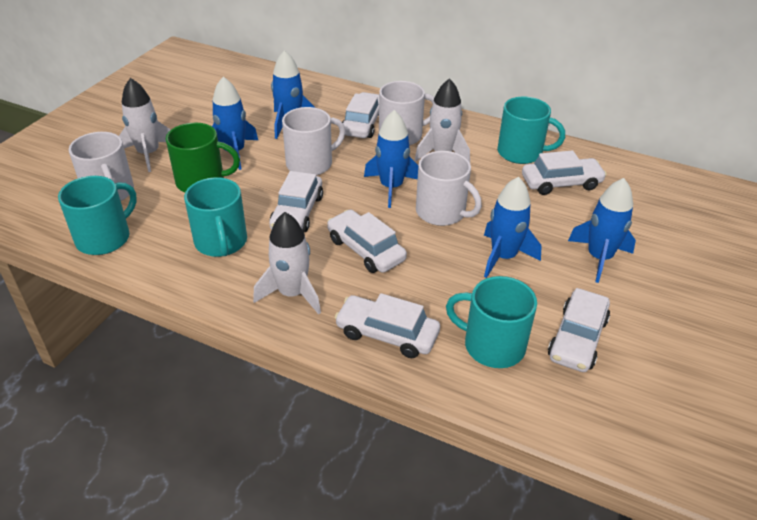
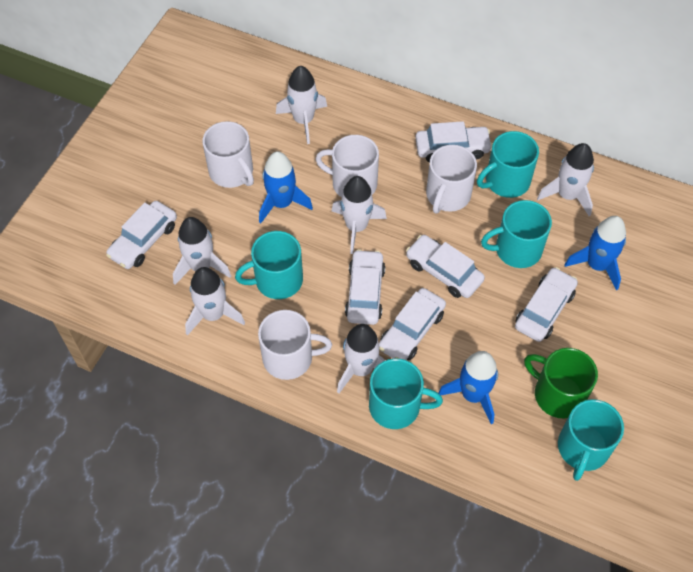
blue rocket: 5 -> 3
turquoise mug: 4 -> 5
white rocket: 3 -> 6

